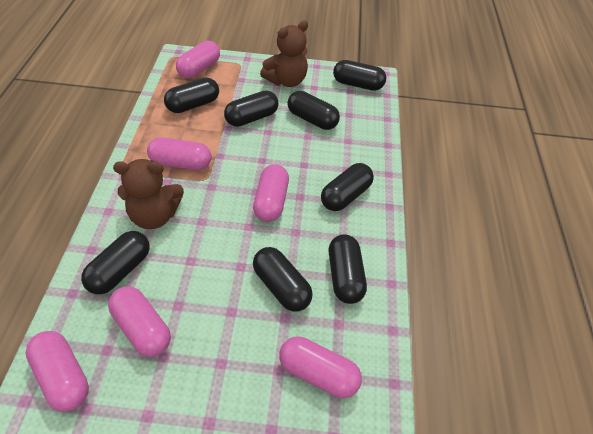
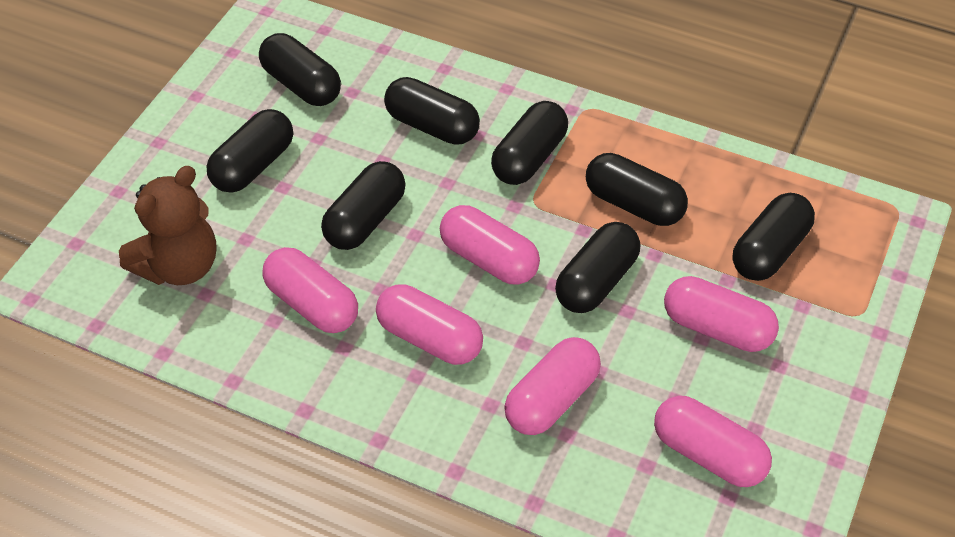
brown teddy bear: 2 -> 1

